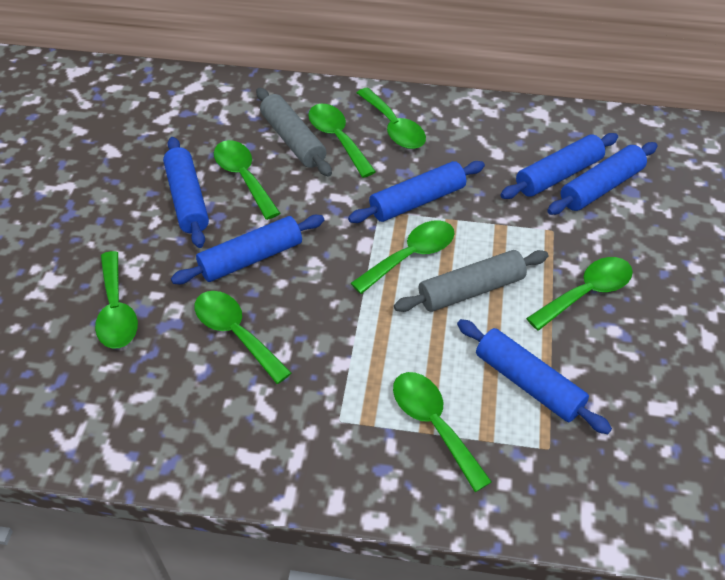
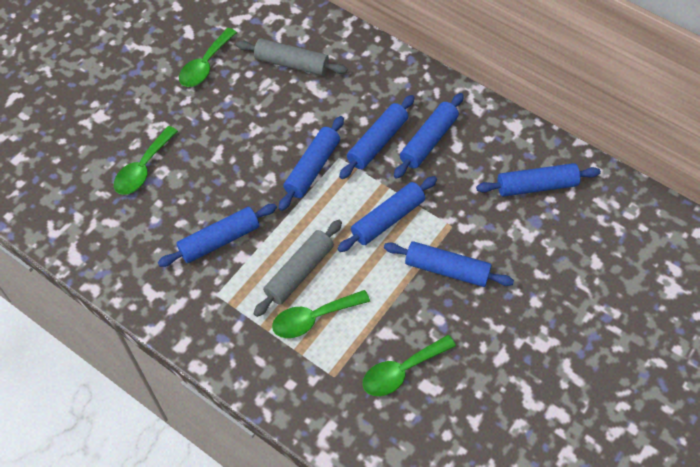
blue rolling pin: 6 -> 7
green spoon: 8 -> 4

